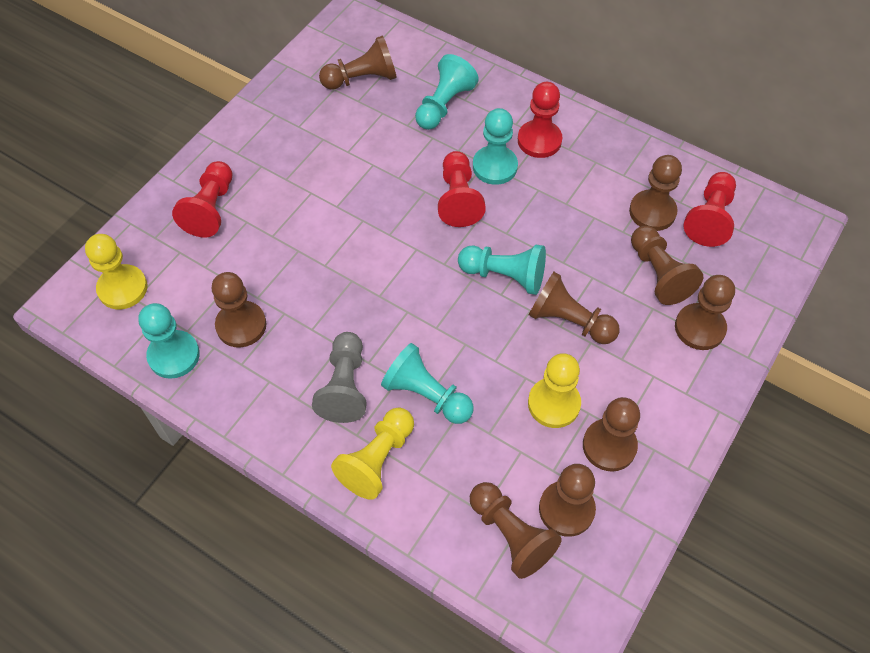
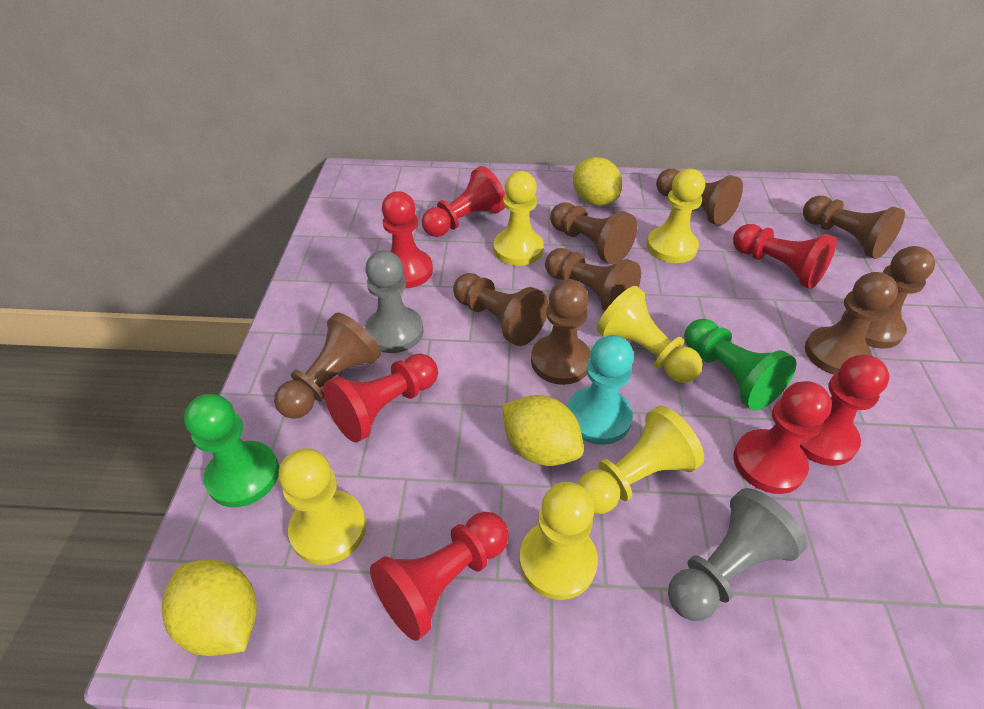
green pawn: 0 -> 2
grey pawn: 1 -> 2
red pawn: 4 -> 7
turquoise pawn: 5 -> 1
yellow lemon: 0 -> 3
yellow pawn: 3 -> 6

